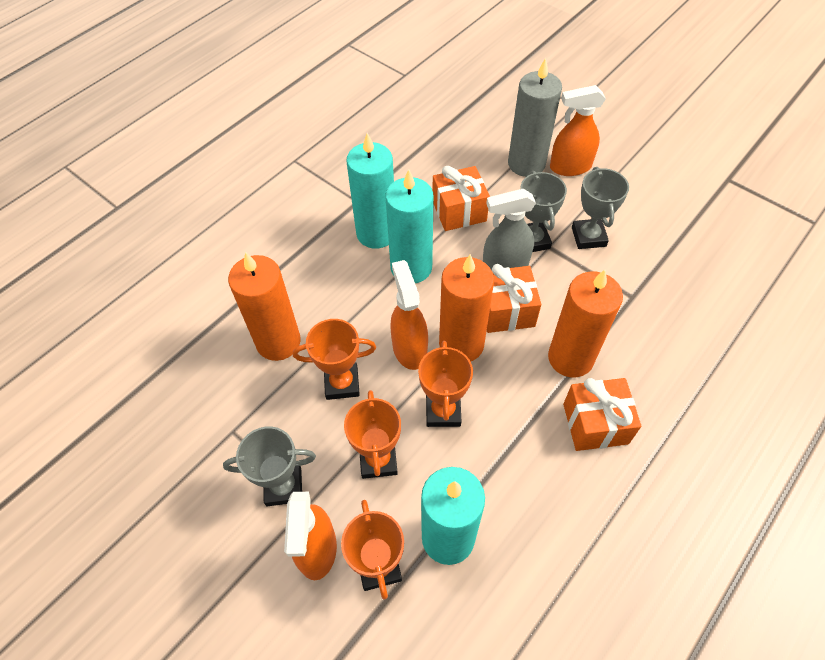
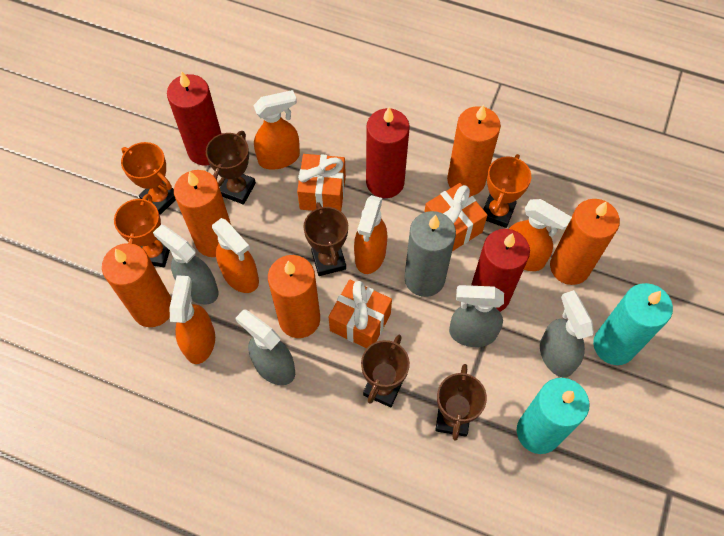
brown trophy: 0 -> 4
grey spray bottle: 1 -> 4
grey trophy: 3 -> 0
orange candle: 3 -> 5
orange spray bottle: 3 -> 5
orange trophy: 4 -> 3
red candle: 0 -> 3
turquoise candle: 3 -> 2

